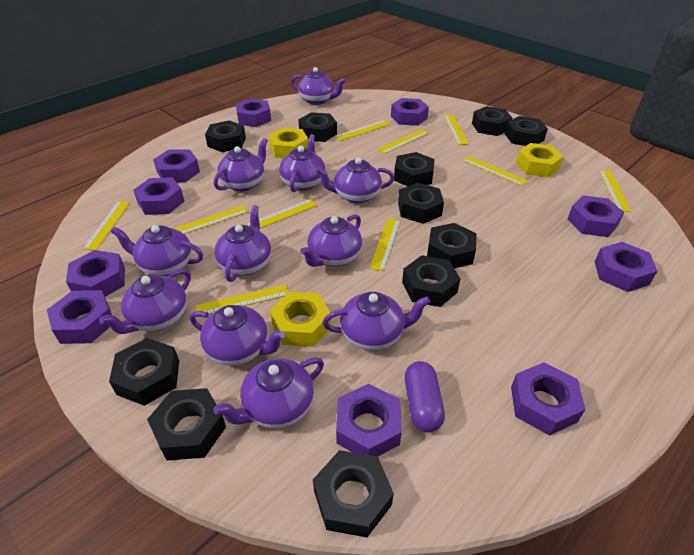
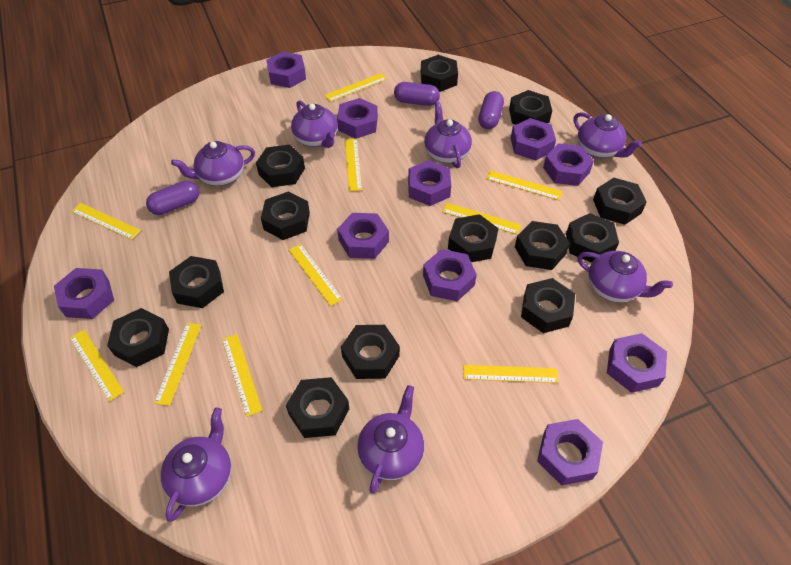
black nut: 11 -> 13
purple capsule: 1 -> 3
purple teapot: 11 -> 7
yellow nut: 3 -> 0

